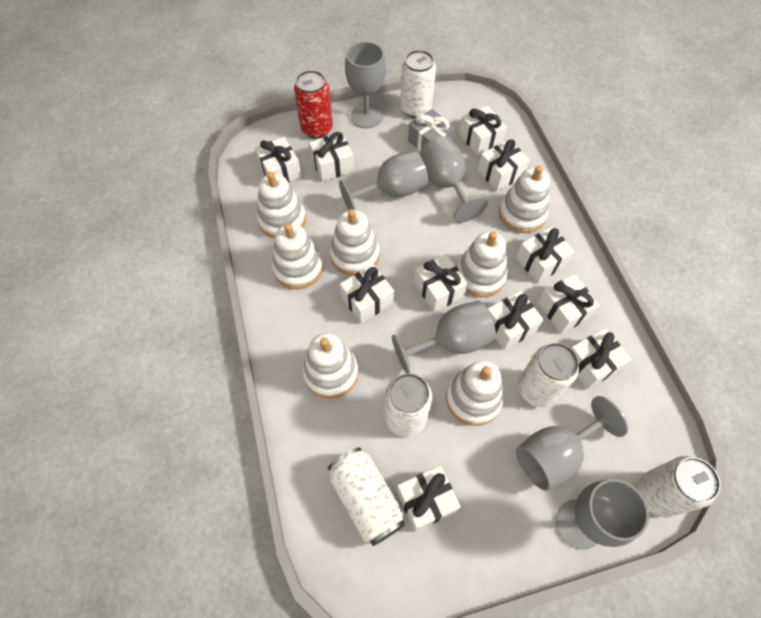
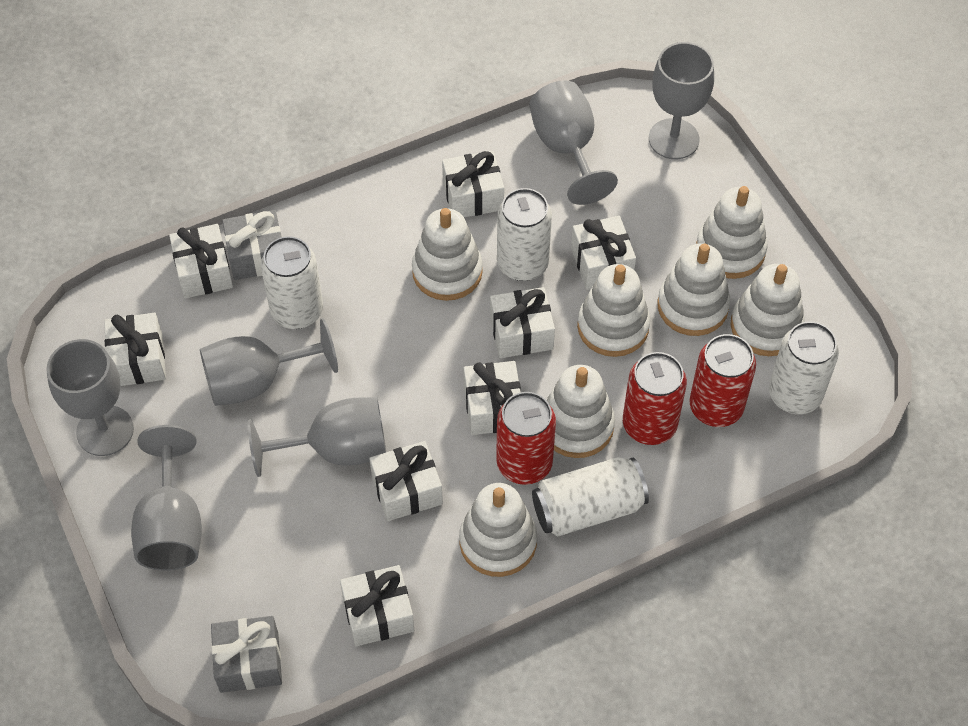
grey gift: 1 -> 2
red can: 1 -> 3
white can: 5 -> 4
white gift: 11 -> 8

